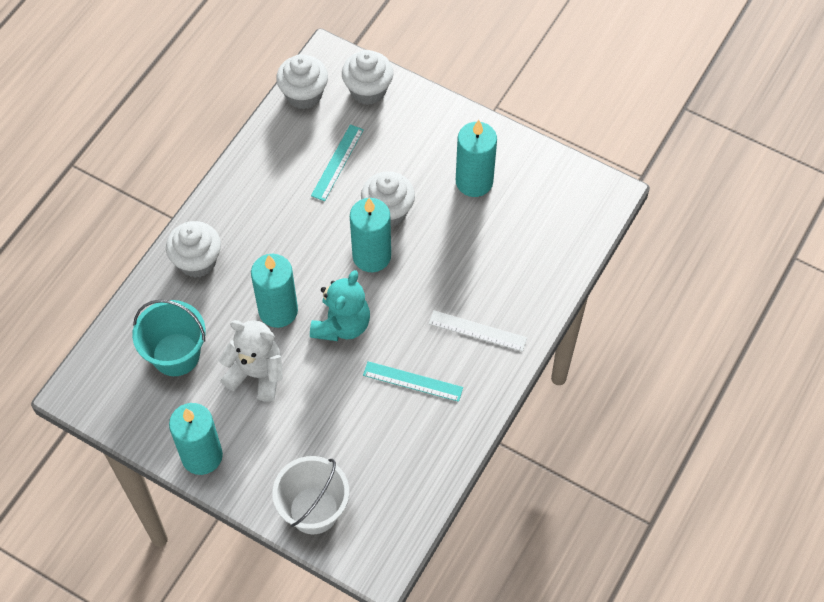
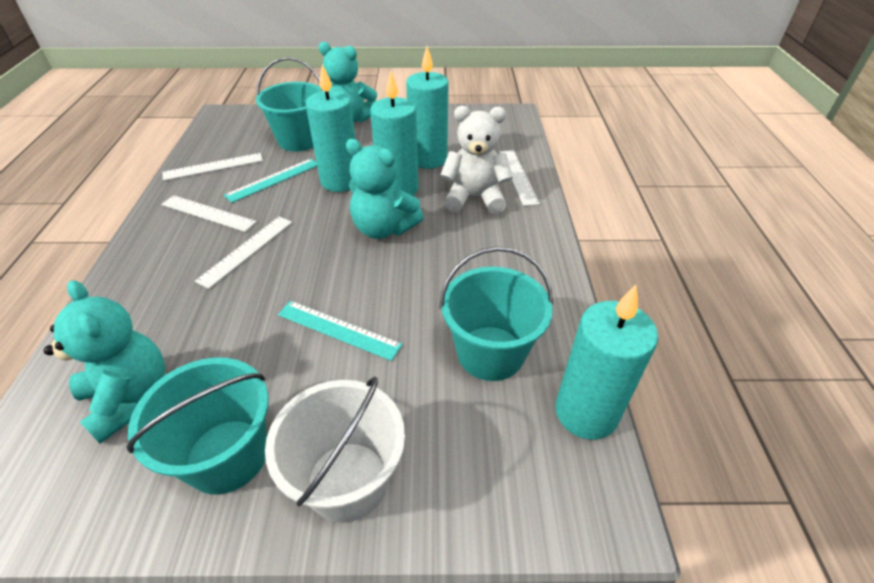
turquoise bucket: 1 -> 3
turquoise teddy bear: 1 -> 3
white cupcake: 4 -> 0
white ruler: 1 -> 4

